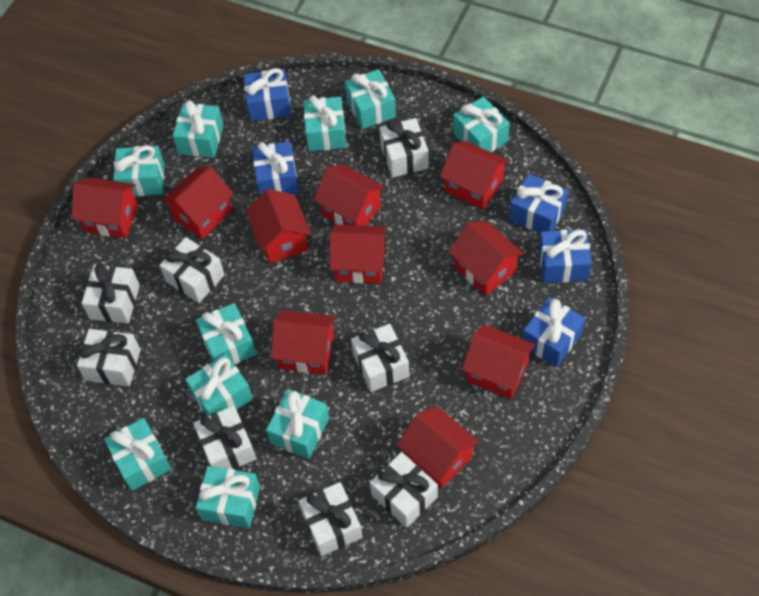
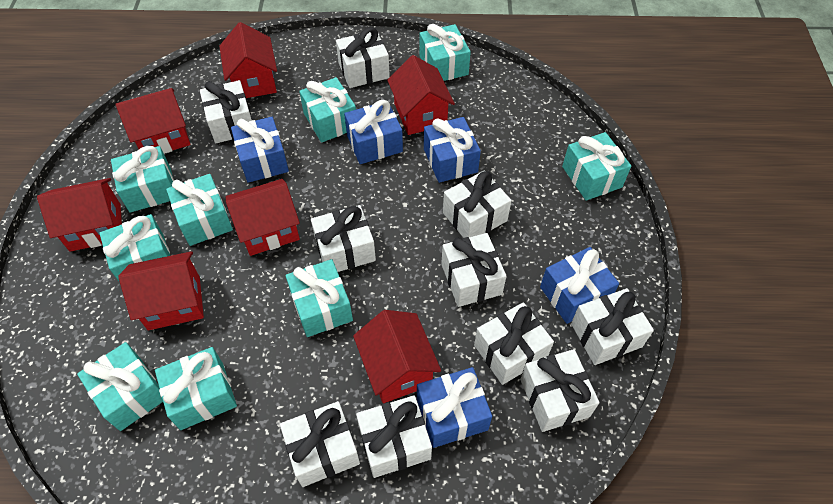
red house: 10 -> 7
turquoise gift: 10 -> 9
white gift: 8 -> 10

